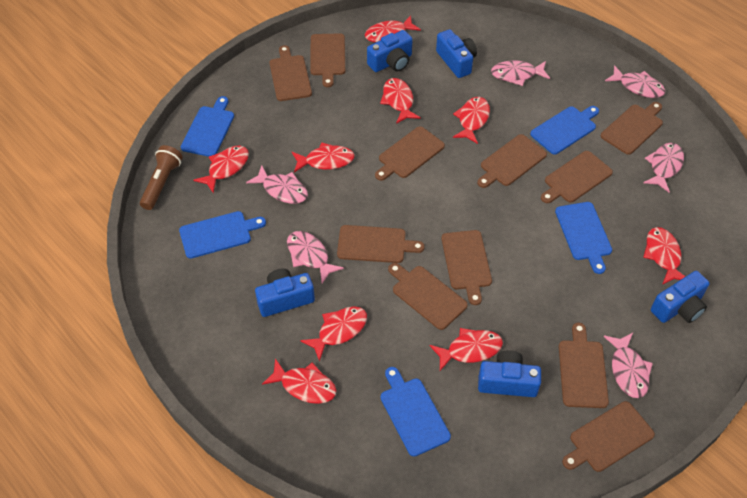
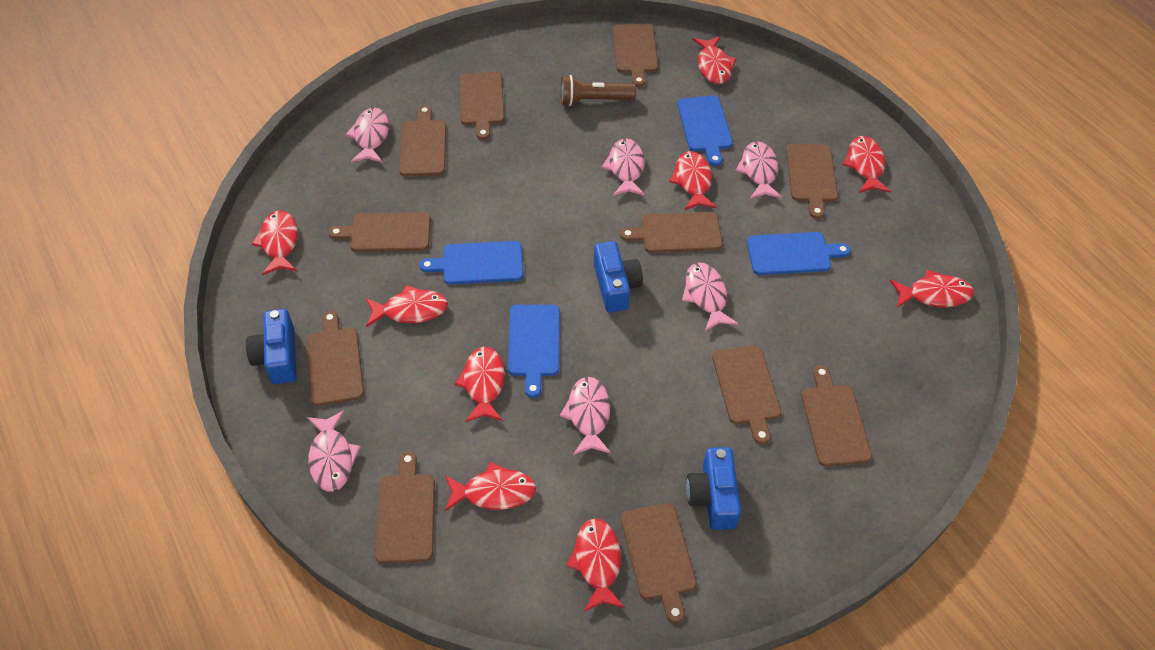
blue camera: 5 -> 3
blue cutting board: 5 -> 4

